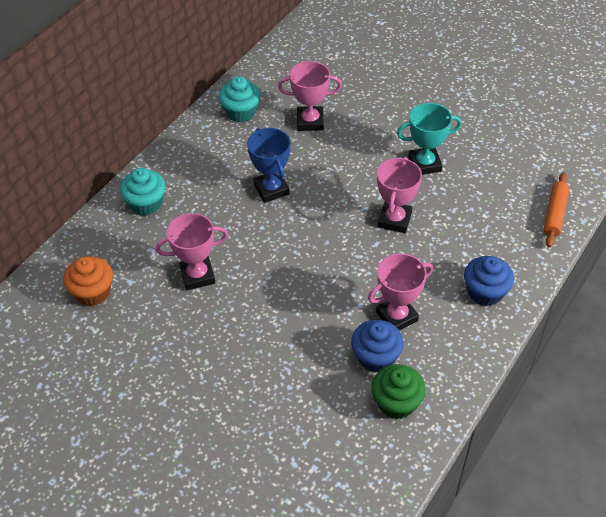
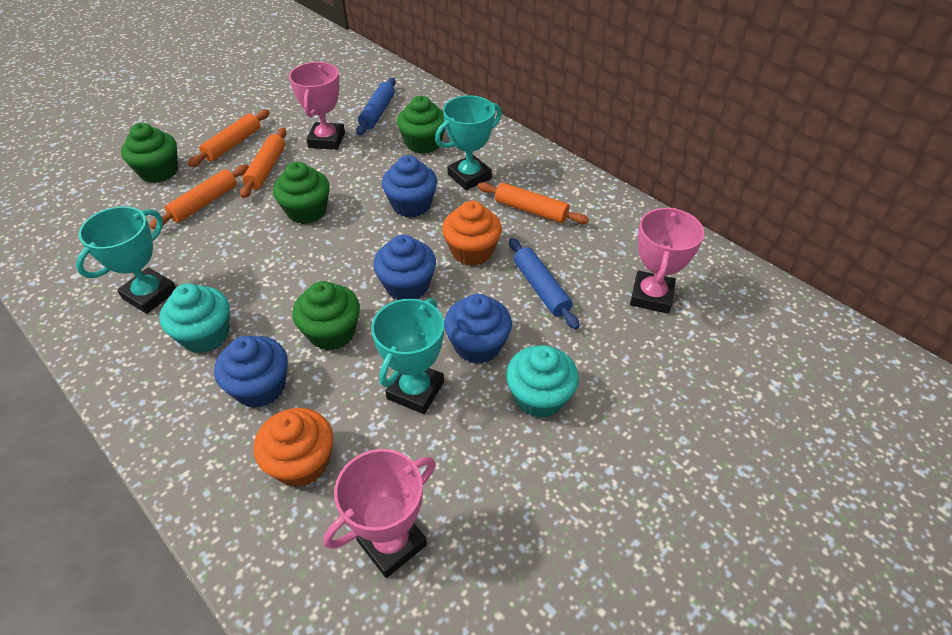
blue cupcake: 2 -> 4
blue rolling pin: 0 -> 2
blue trophy: 1 -> 0
green cupcake: 1 -> 4
orange cupcake: 1 -> 2
orange rolling pin: 1 -> 4
pink trophy: 4 -> 3
turquoise trophy: 1 -> 3

